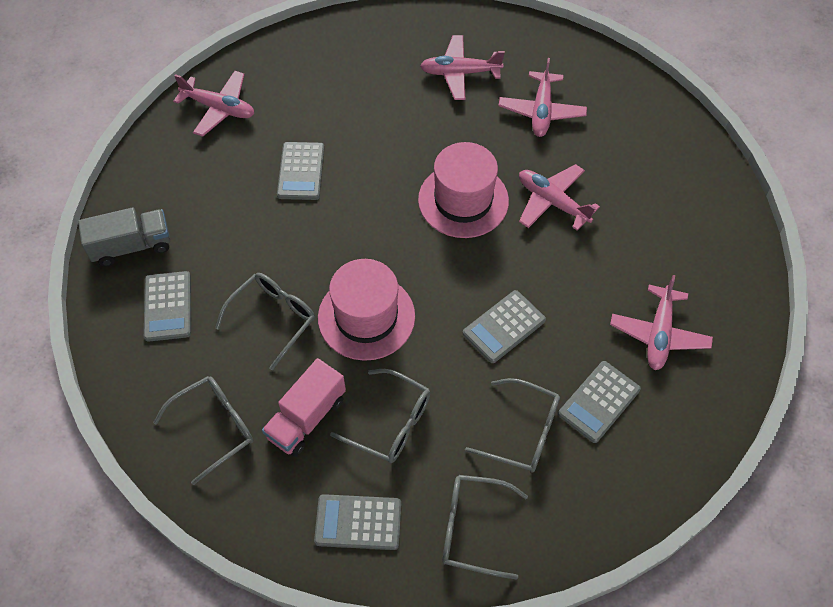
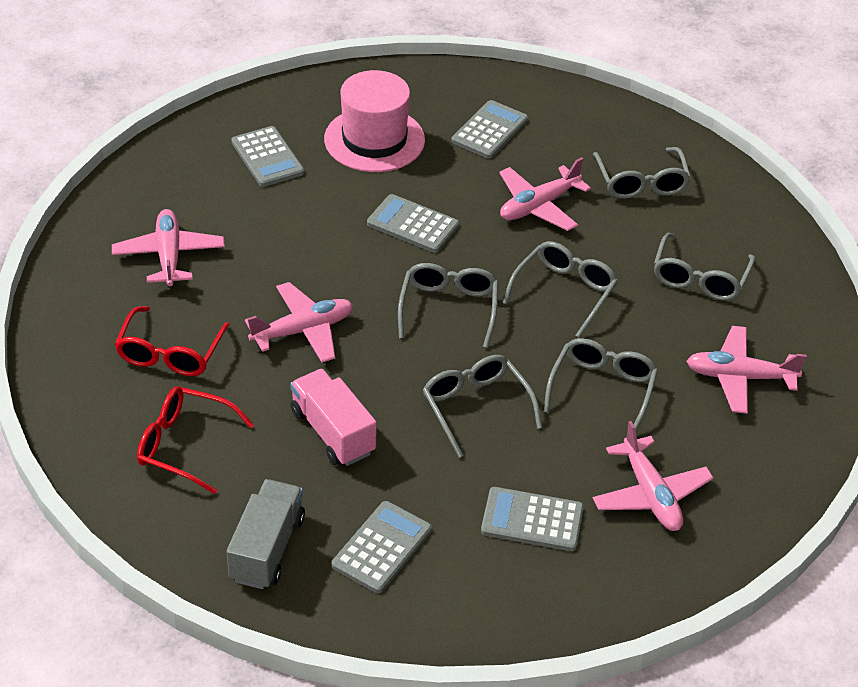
grey glasses: 5 -> 6
pink hat: 2 -> 1
red glasses: 0 -> 2

